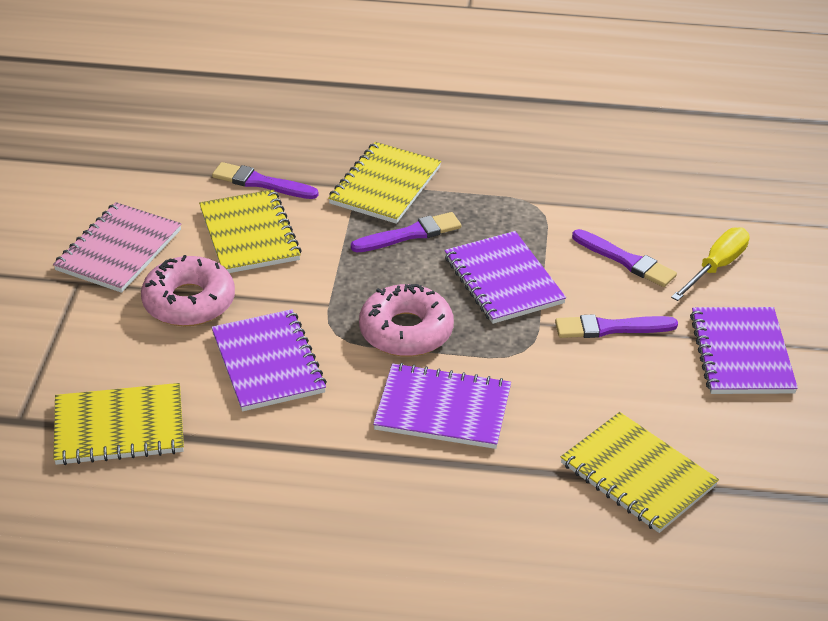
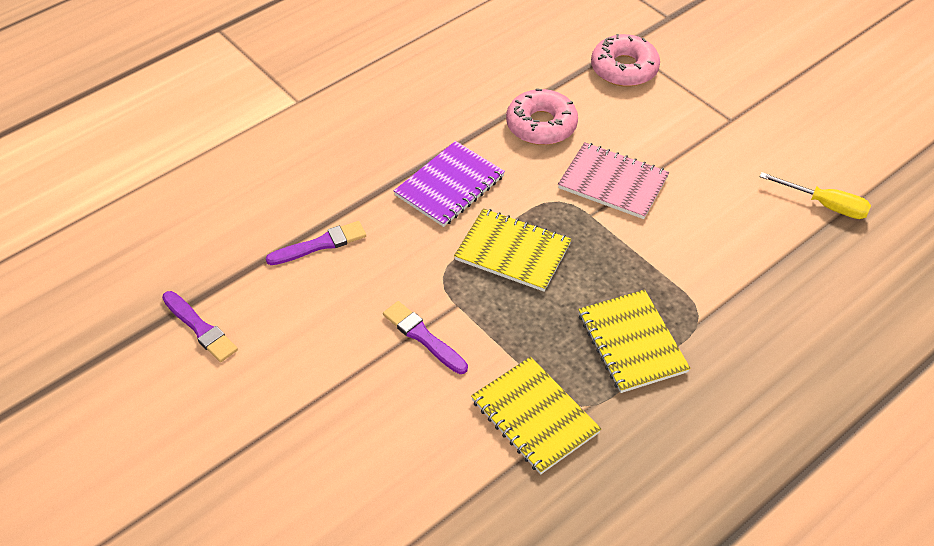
purple brush: 4 -> 3
purple notebook: 4 -> 1
yellow notebook: 4 -> 3

